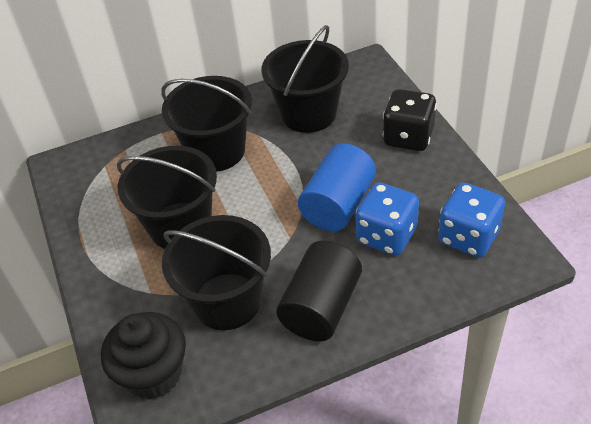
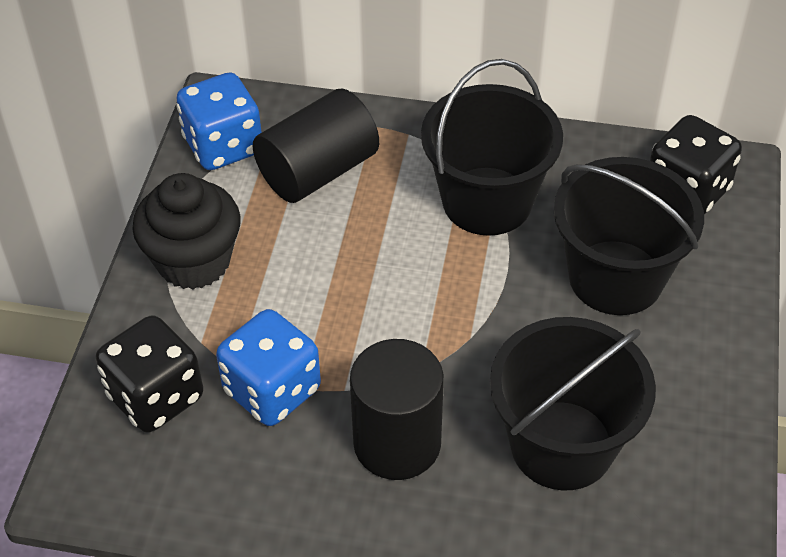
black bucket: 4 -> 3
black cylinder: 1 -> 2
black dice: 1 -> 2
blue cylinder: 1 -> 0

